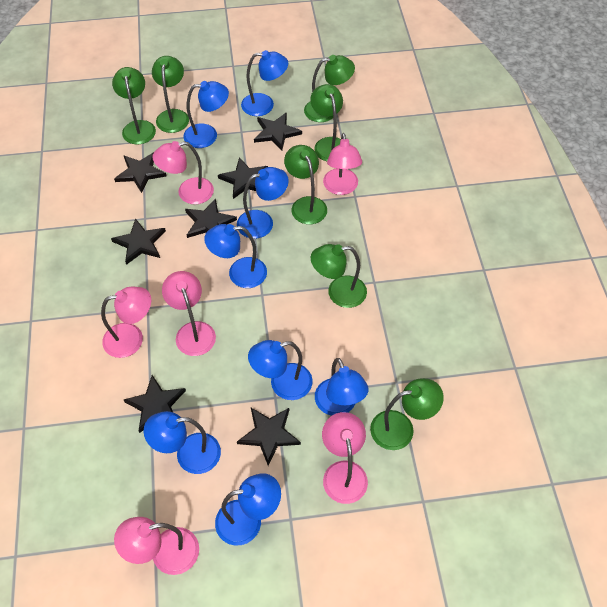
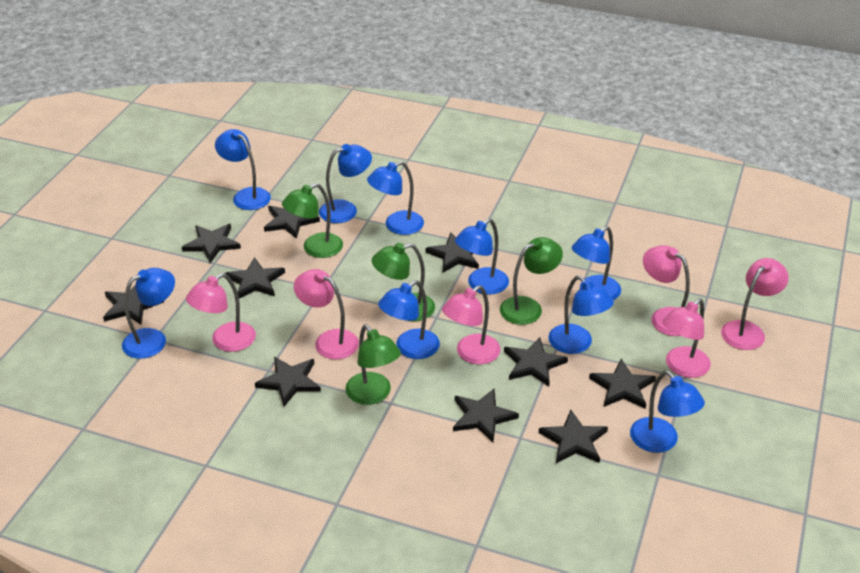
black star: 7 -> 10
blue lamp: 8 -> 9
green lamp: 7 -> 4

